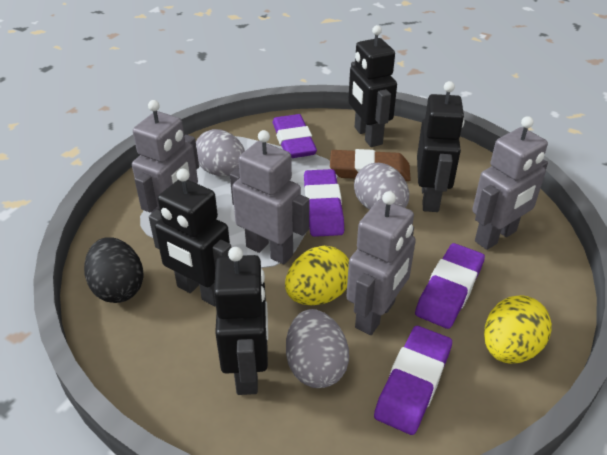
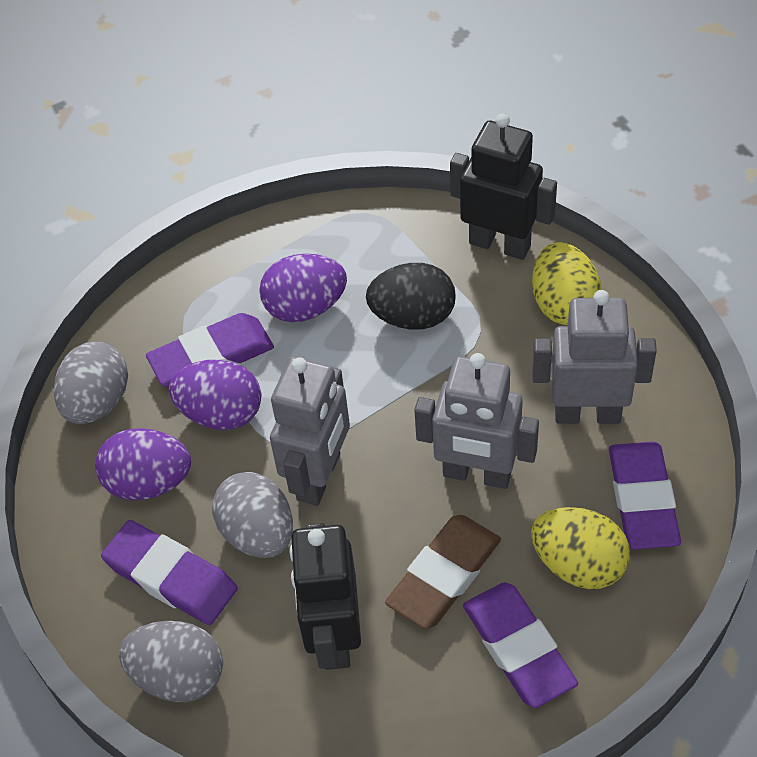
black robot: 4 -> 2
grey robot: 4 -> 3
purple egg: 0 -> 3

